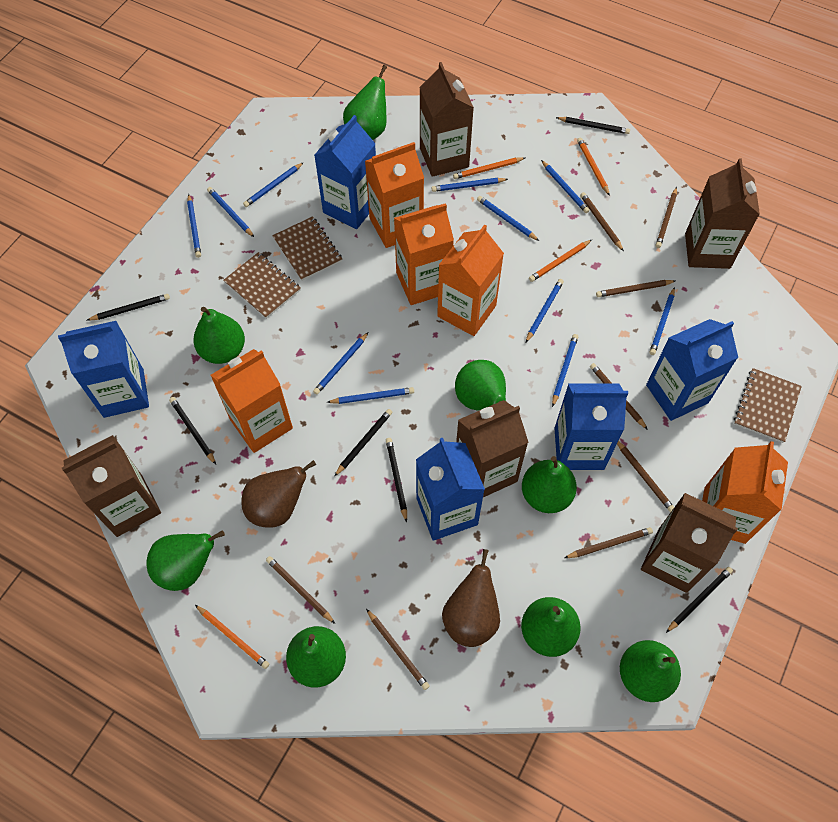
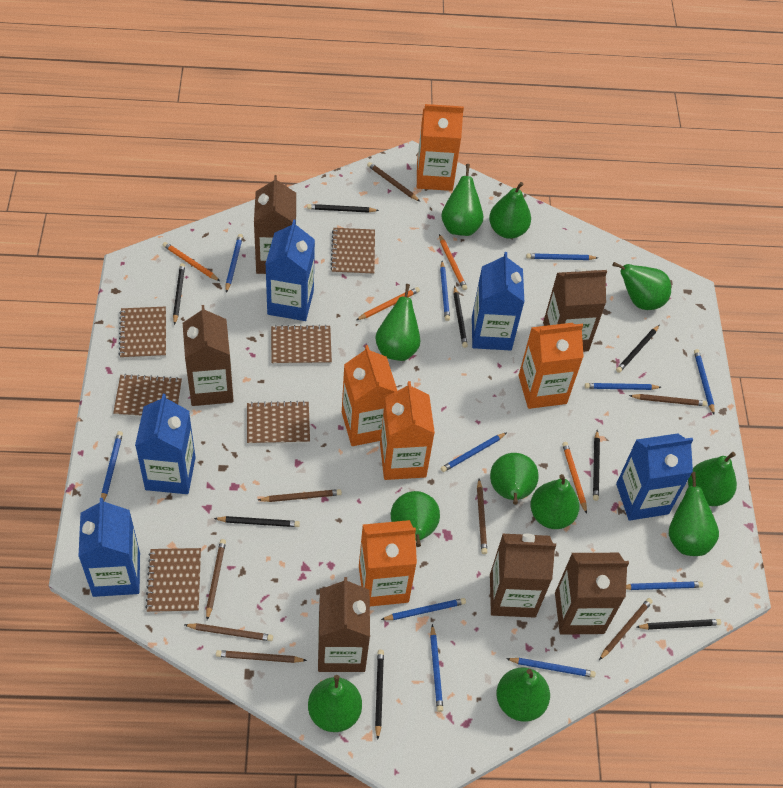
black pencil: 6 -> 8
brown carton: 5 -> 6
brown notebook: 3 -> 6
brown pear: 2 -> 0
green pear: 8 -> 11

